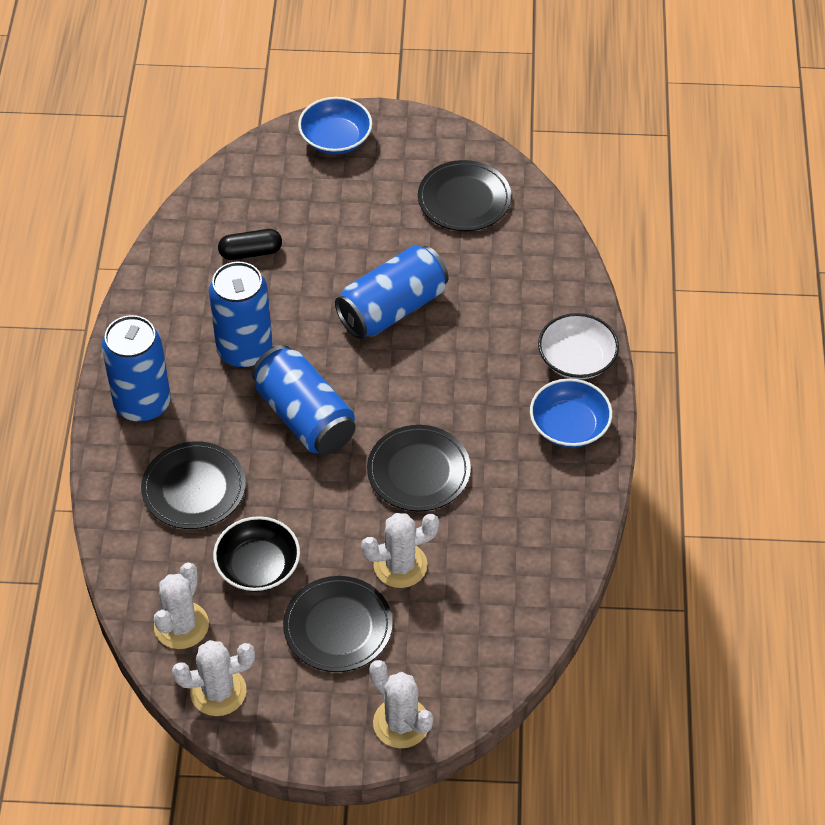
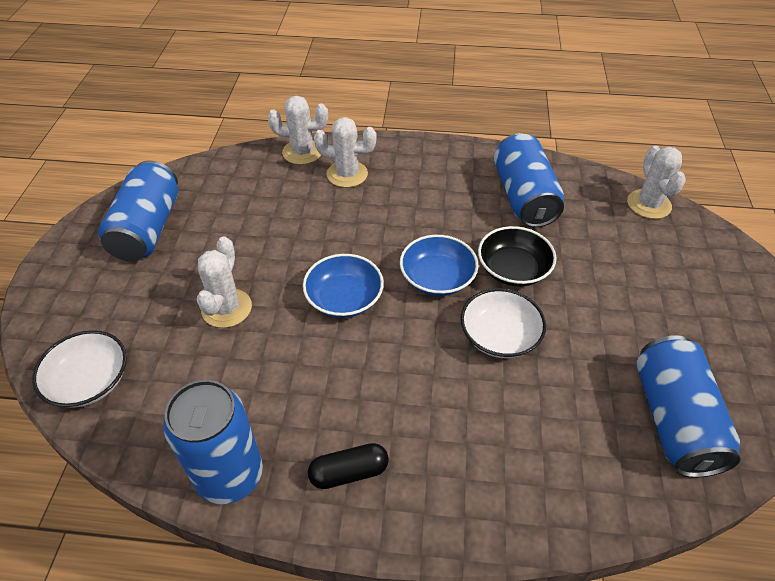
black plate: 4 -> 0
white bowl: 1 -> 2

